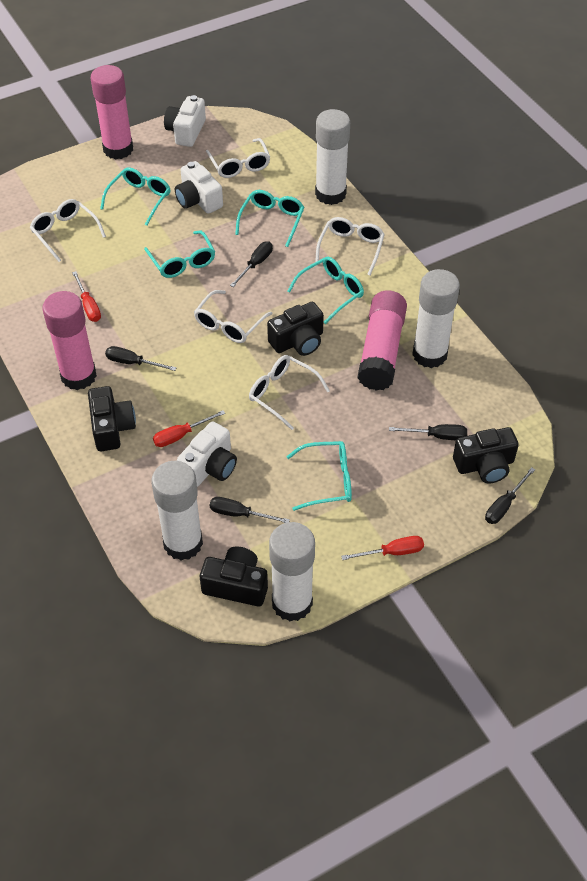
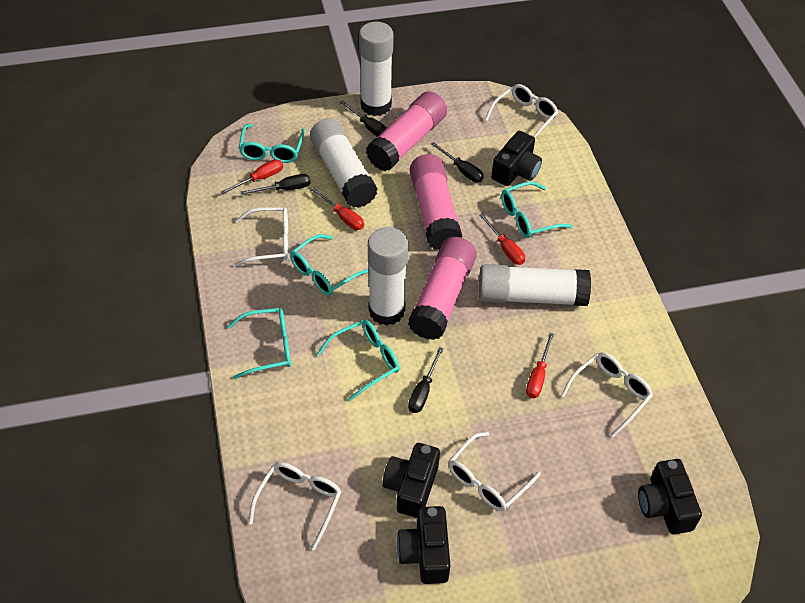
black screwdriver: 5 -> 4
red screwdriver: 3 -> 4
white camera: 3 -> 0

